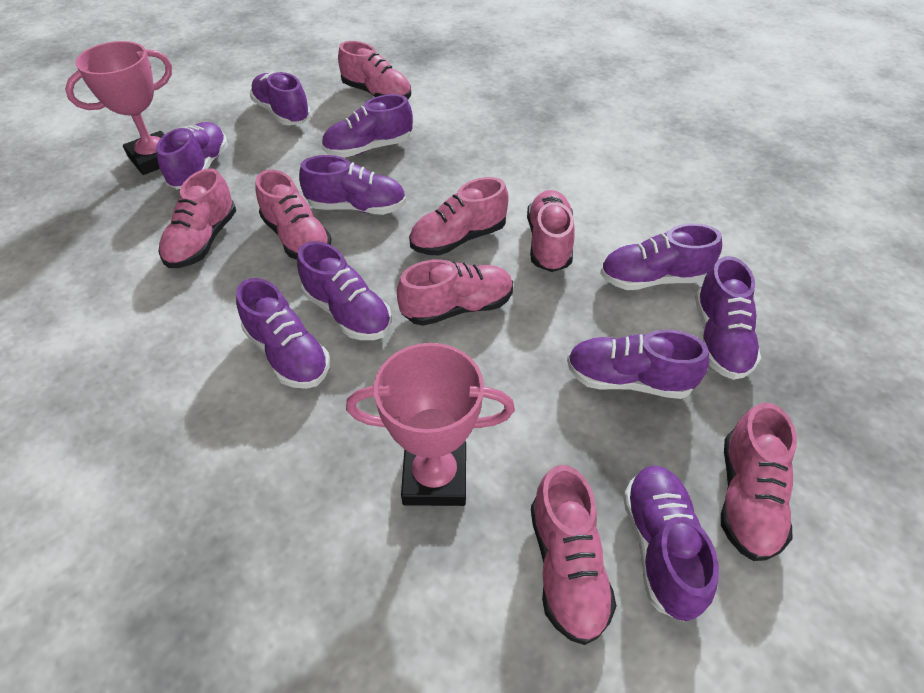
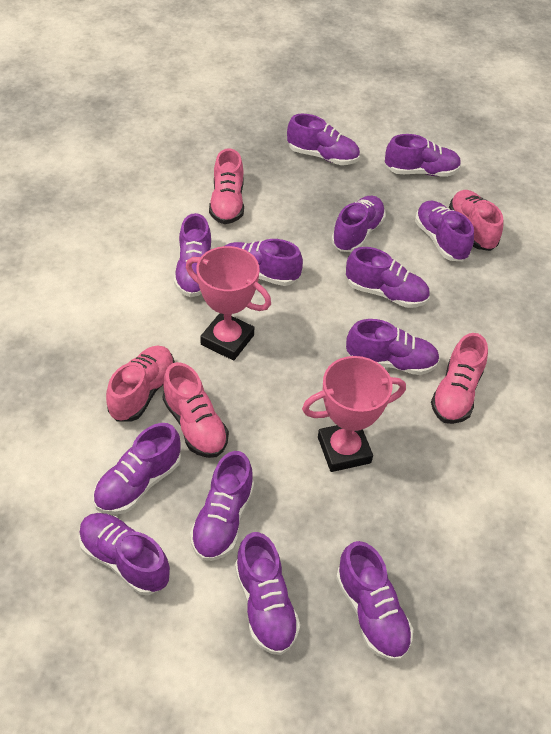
pink shoe: 8 -> 5
purple shoe: 10 -> 13

